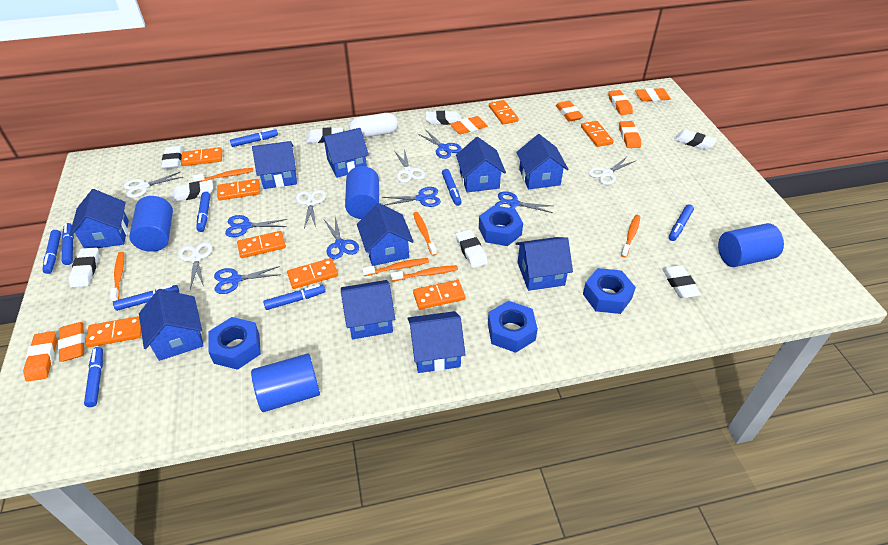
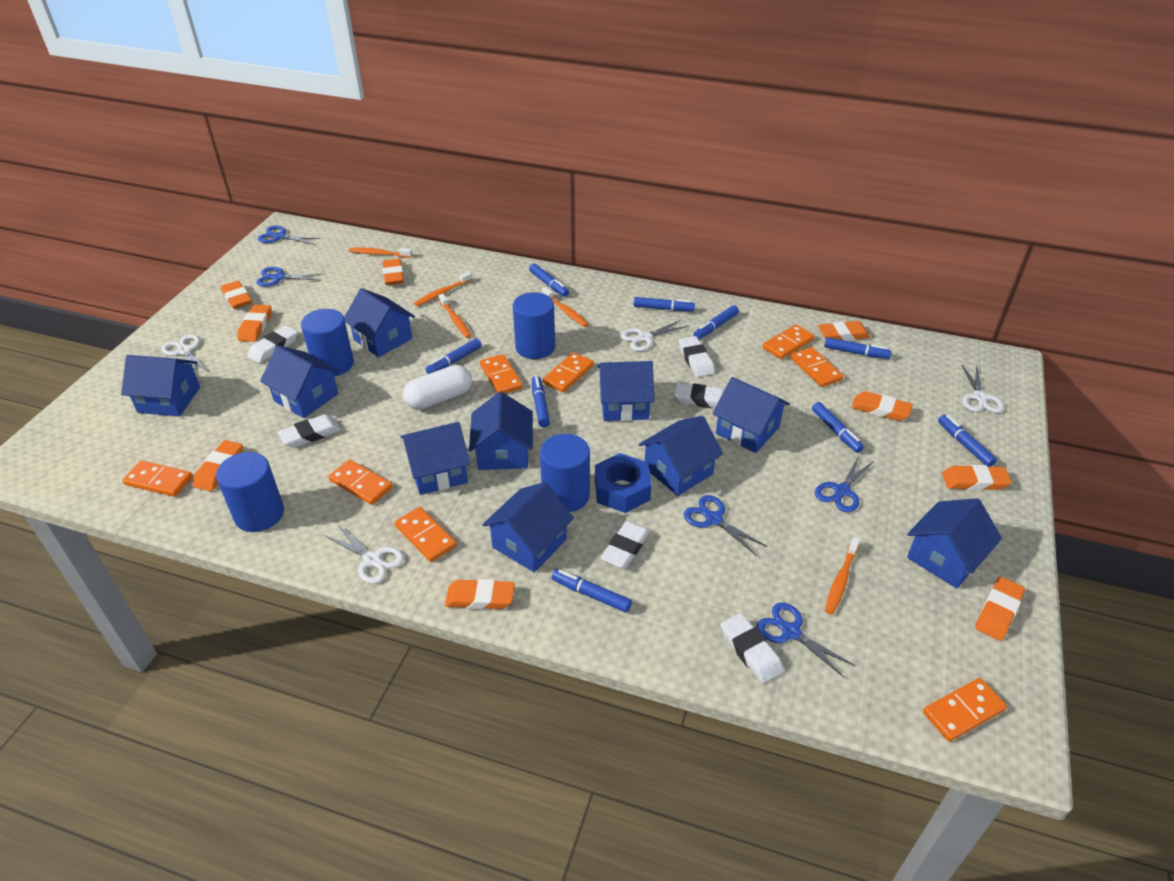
blue nut: 4 -> 1
blue scissors: 6 -> 5
orange eraser: 7 -> 9
orange toothbrush: 6 -> 5
white eraser: 8 -> 6
white scissors: 5 -> 4

